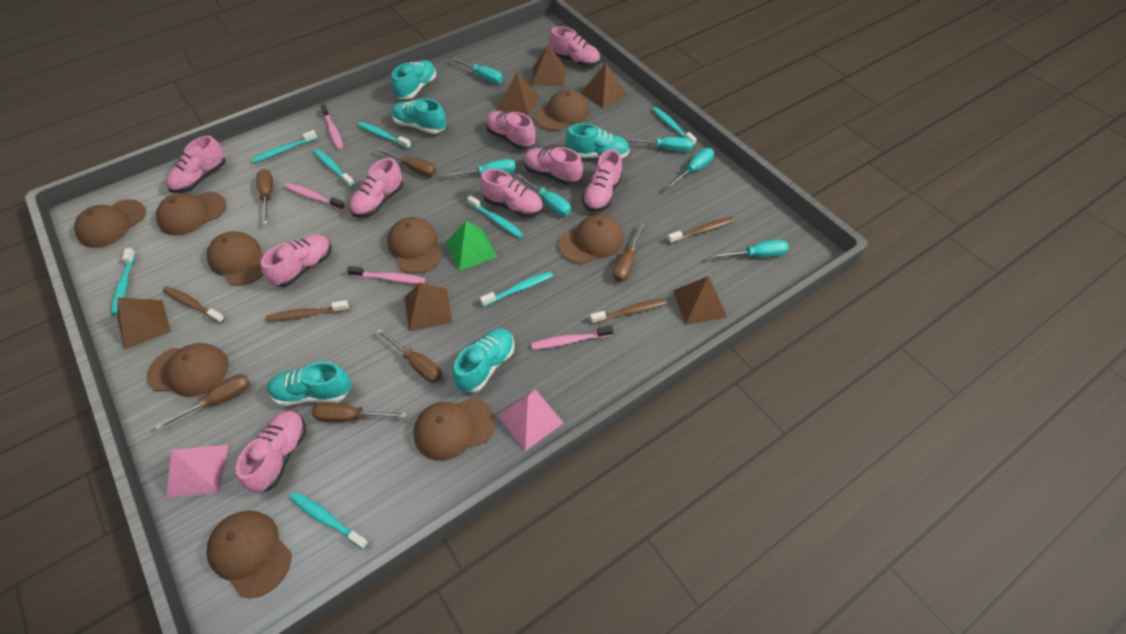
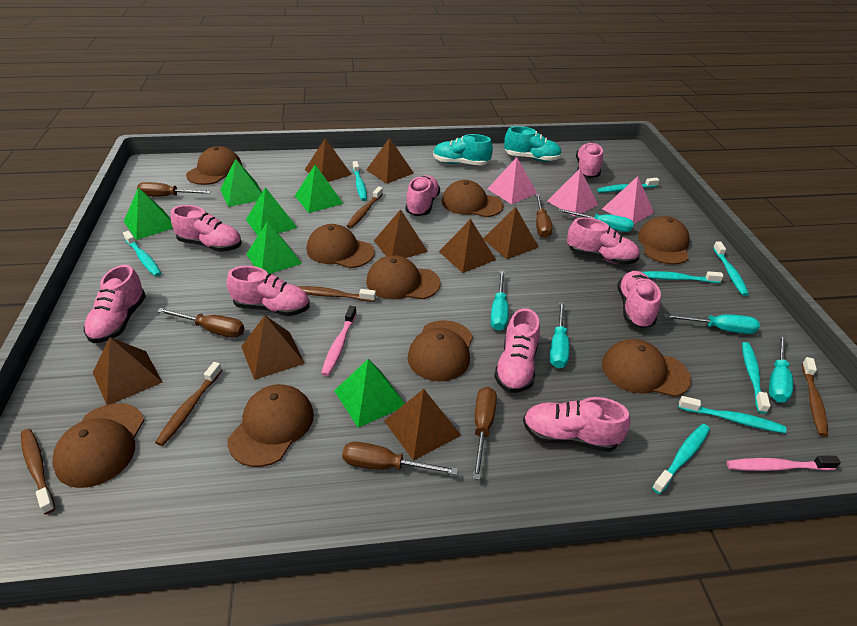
brown pyramid: 6 -> 8
brown screwdriver: 6 -> 5
brown toothbrush: 4 -> 5
green pyramid: 1 -> 6
pink pyramid: 2 -> 3
pink toothbrush: 4 -> 2
turquoise screwdriver: 6 -> 5
turquoise shoe: 5 -> 2

